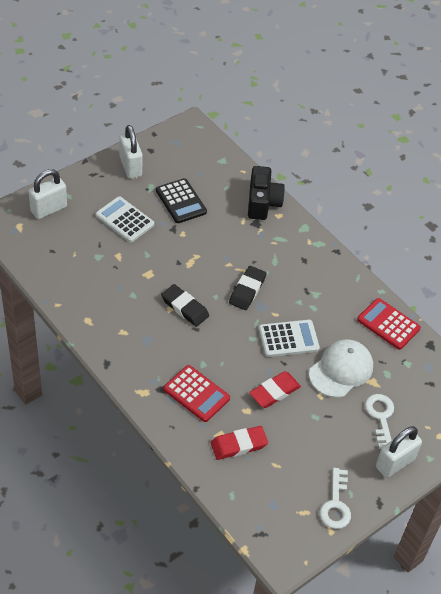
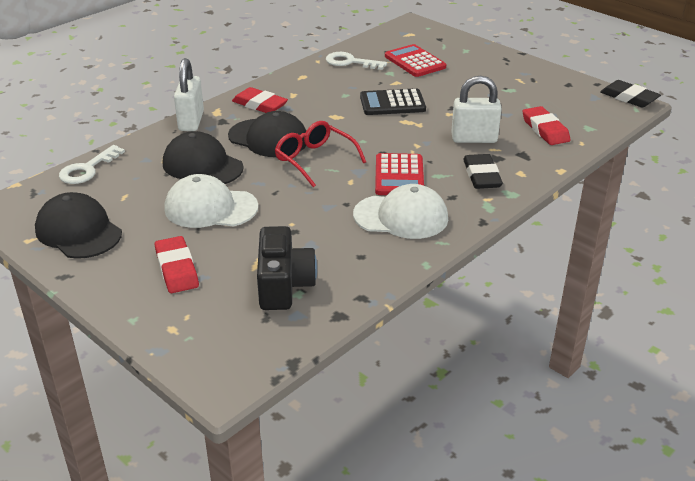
black cap: 0 -> 3
red eraser: 2 -> 3
red glasses: 0 -> 1
white calculator: 2 -> 0
white cap: 1 -> 2
white padlock: 3 -> 2

